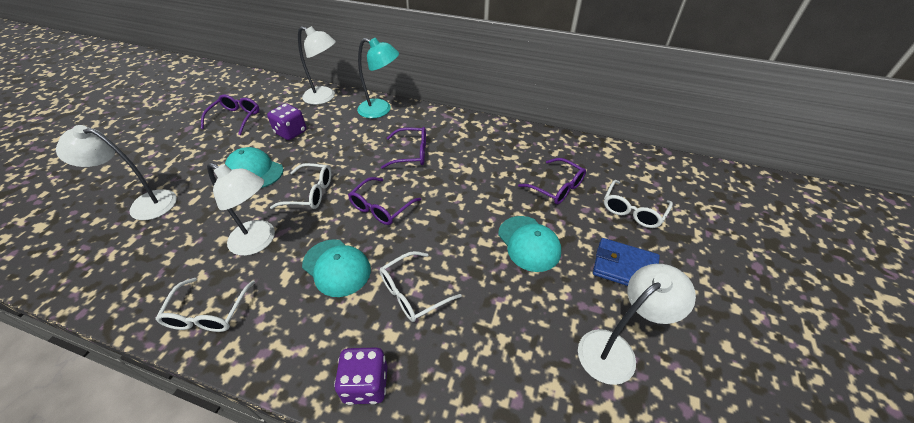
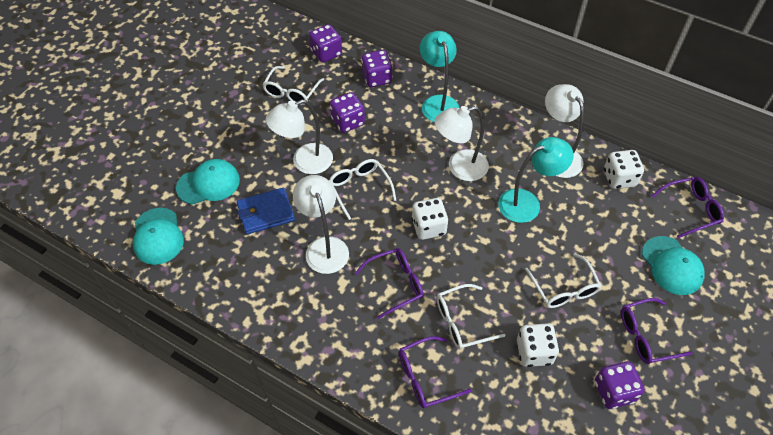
purple dice: 2 -> 4
turquoise lamp: 1 -> 2
white dice: 0 -> 3

